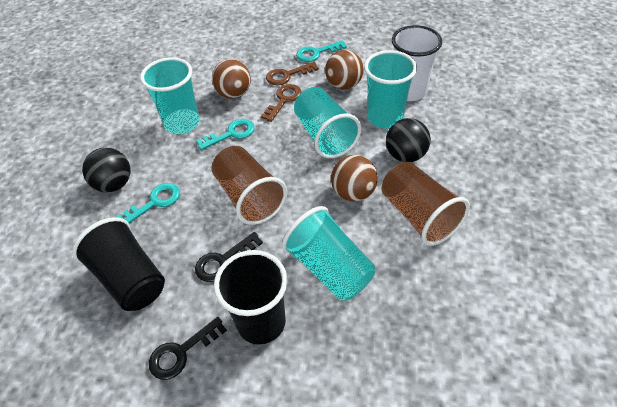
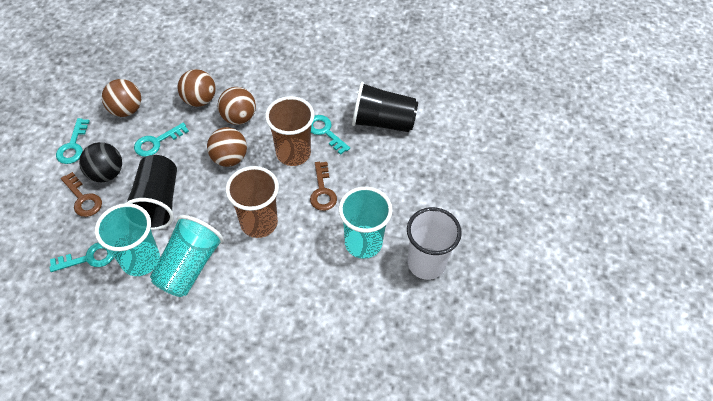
black ball: 2 -> 1
black key: 2 -> 0
brown ball: 3 -> 4
turquoise cup: 4 -> 3
turquoise key: 3 -> 4

